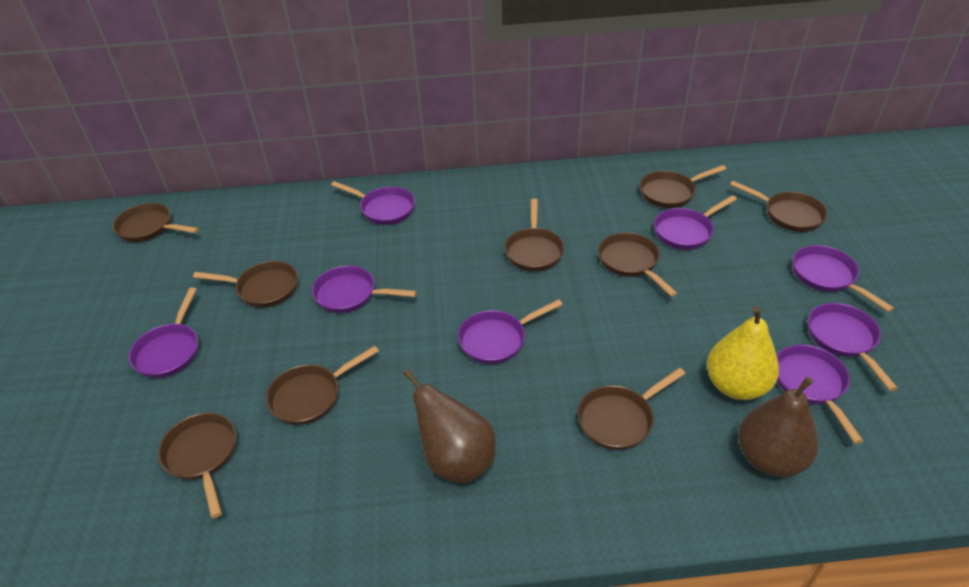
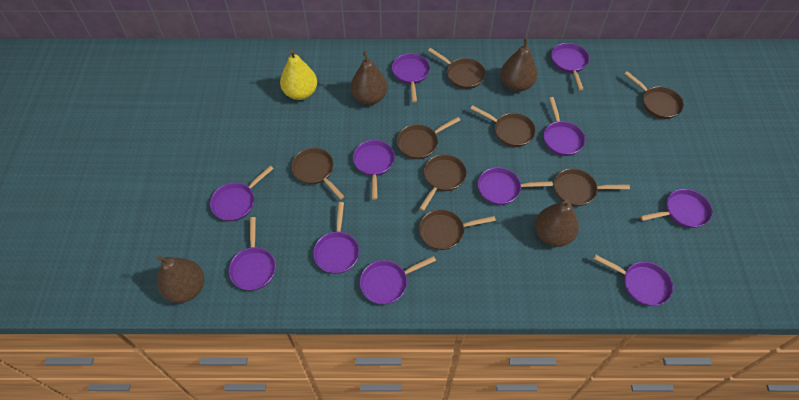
brown pan: 9 -> 8
brown pear: 2 -> 4
purple pan: 8 -> 11

